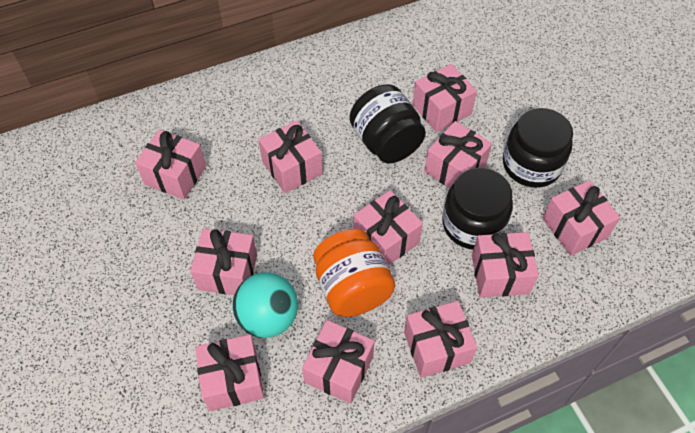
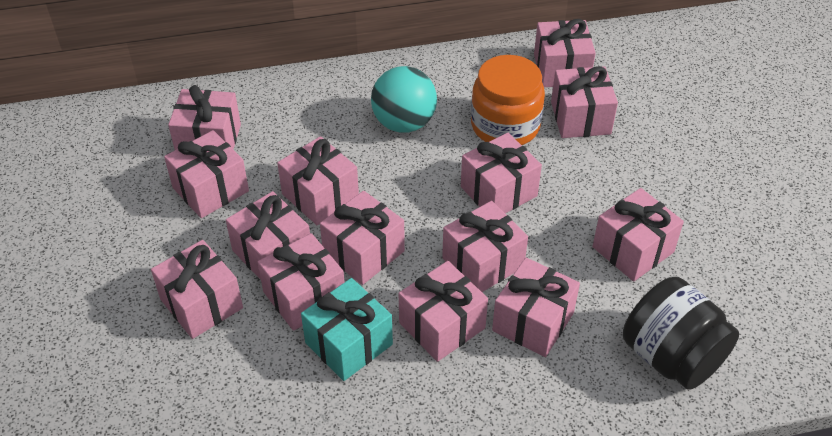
black jar: 3 -> 1
pink gift: 11 -> 14
turquoise gift: 0 -> 1

